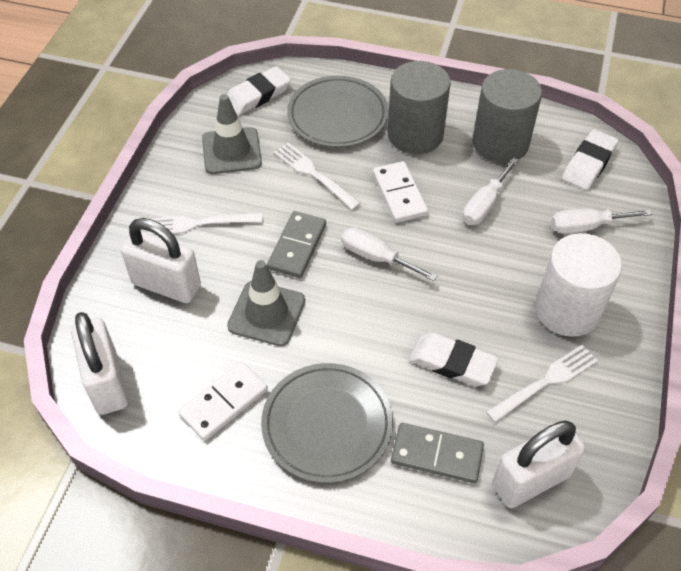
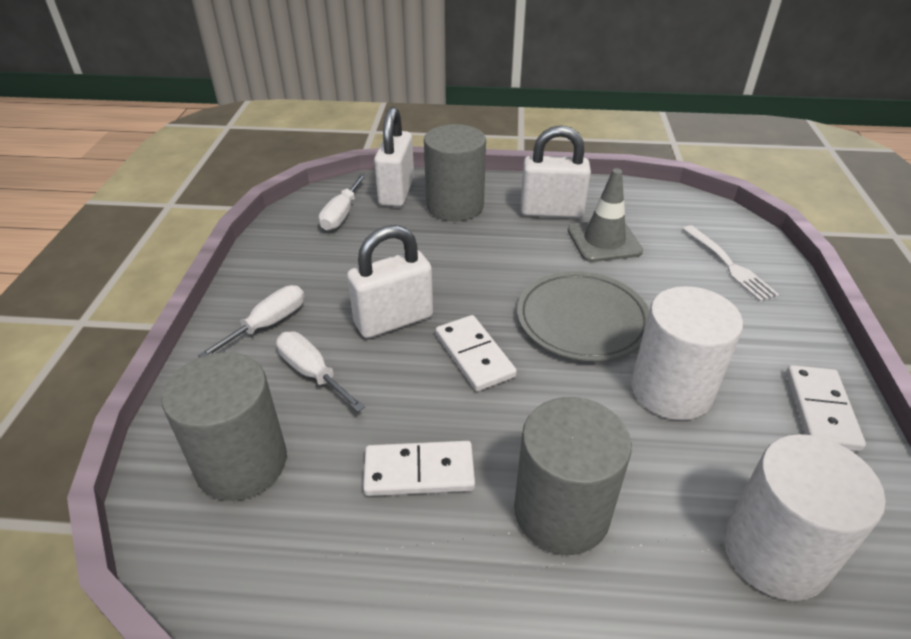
grey cylinder: 2 -> 3
grey domino: 2 -> 0
grey plate: 2 -> 1
grey traffic cone: 2 -> 1
white cylinder: 1 -> 2
white domino: 2 -> 3
white eraser: 3 -> 0
white fork: 3 -> 1

